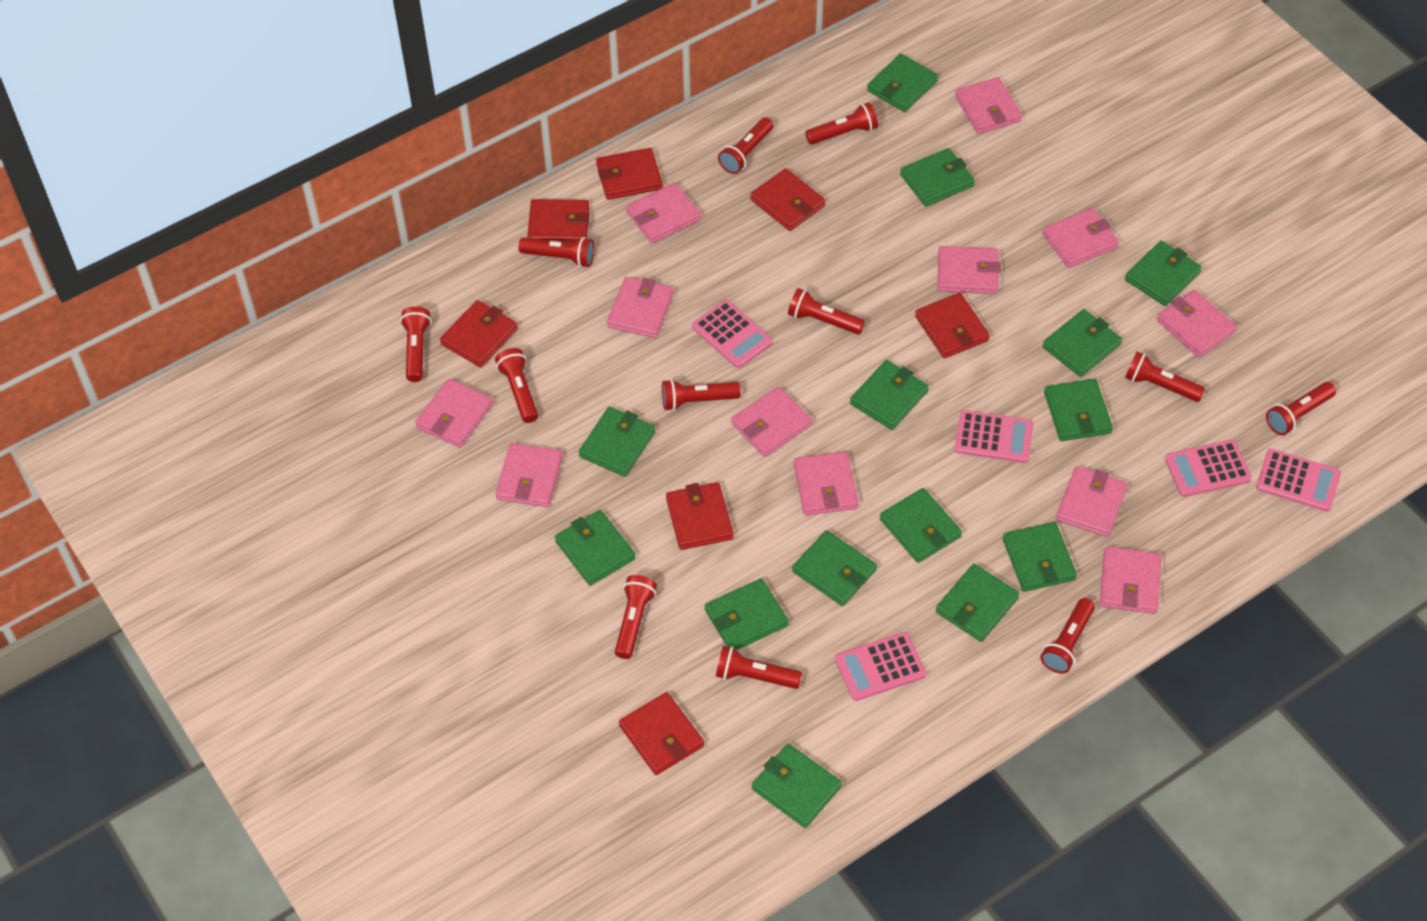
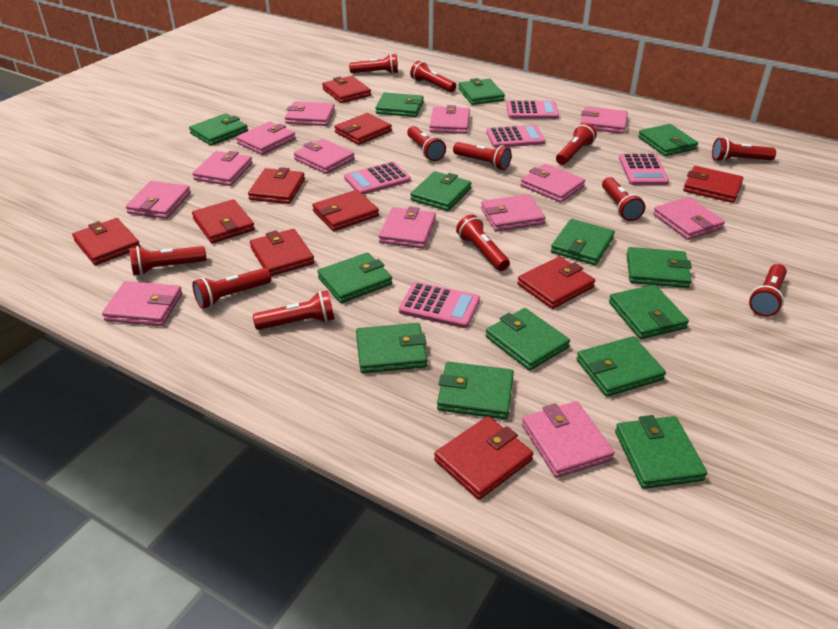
pink wallet: 12 -> 13
red wallet: 7 -> 10

